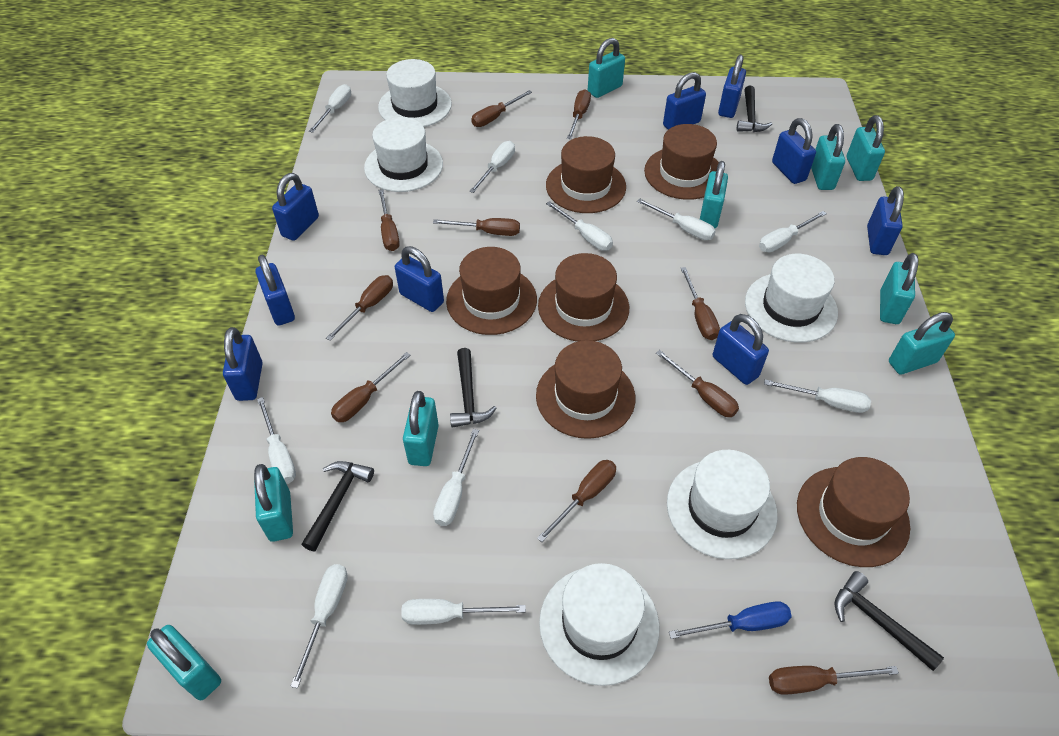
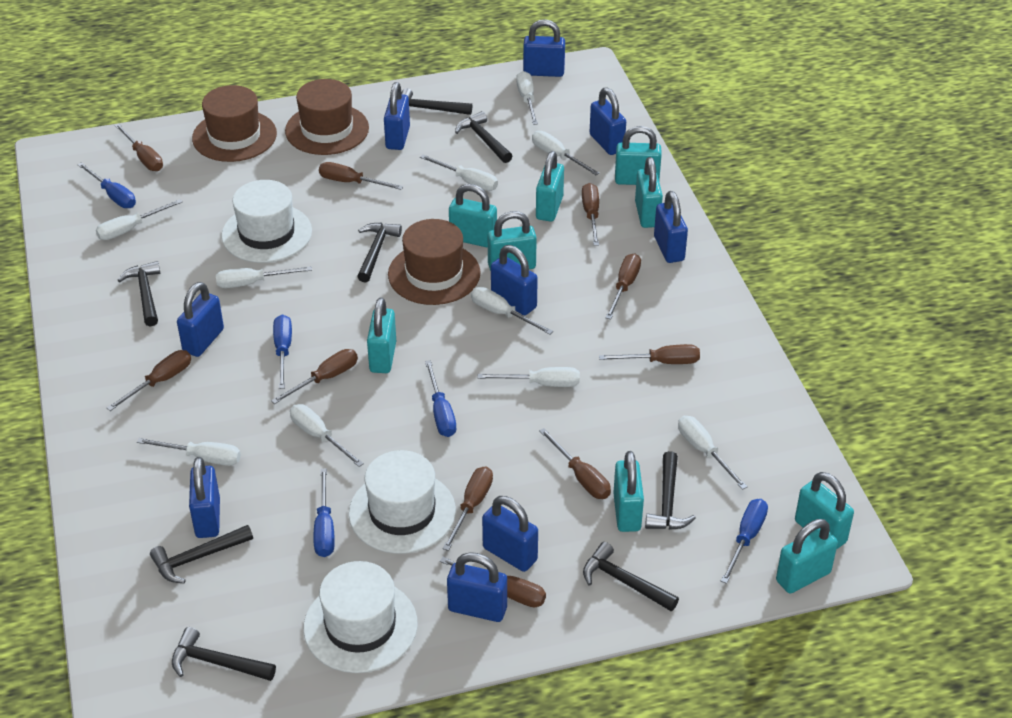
black hammer: 4 -> 8
blue screwdriver: 1 -> 5
brown hat: 6 -> 3
white hat: 5 -> 3

